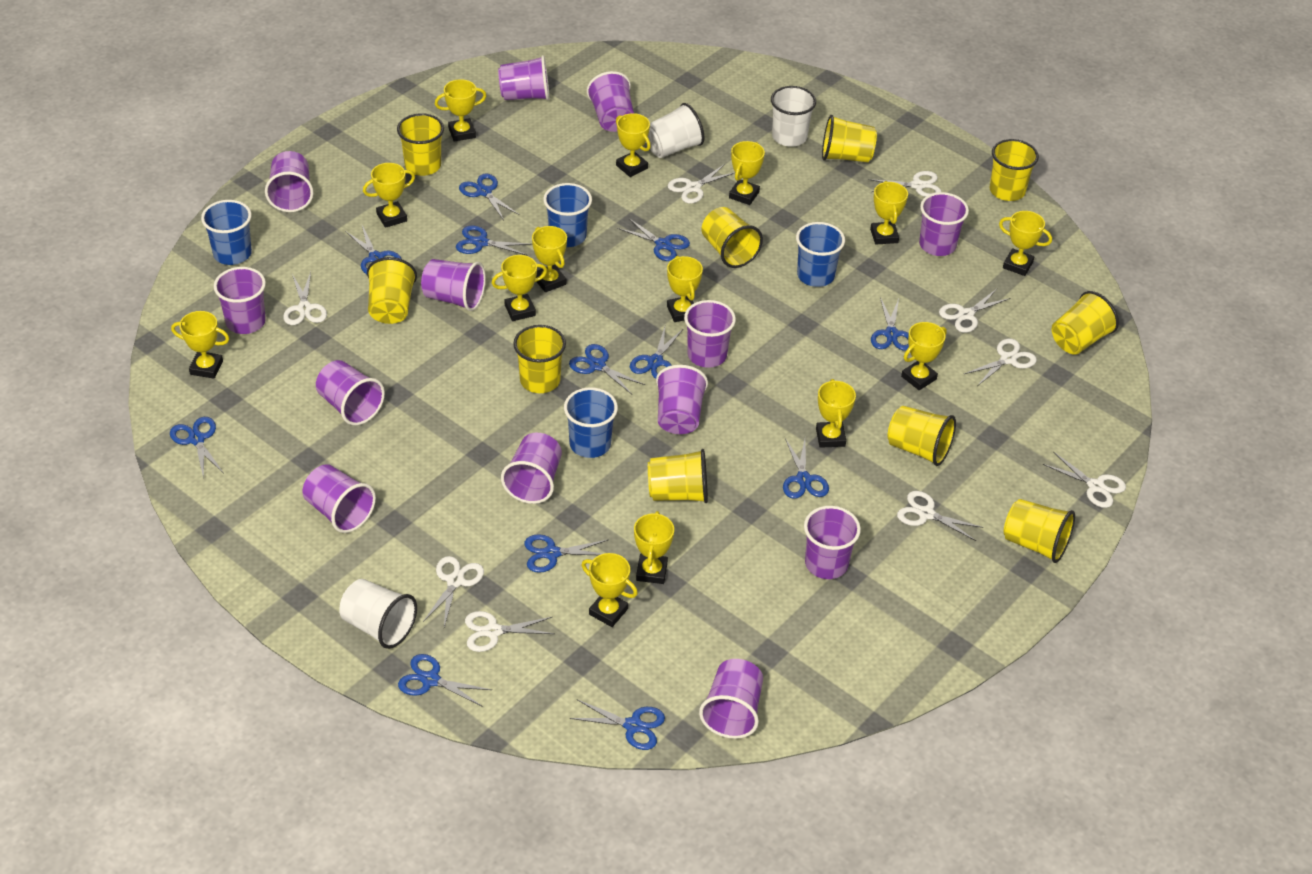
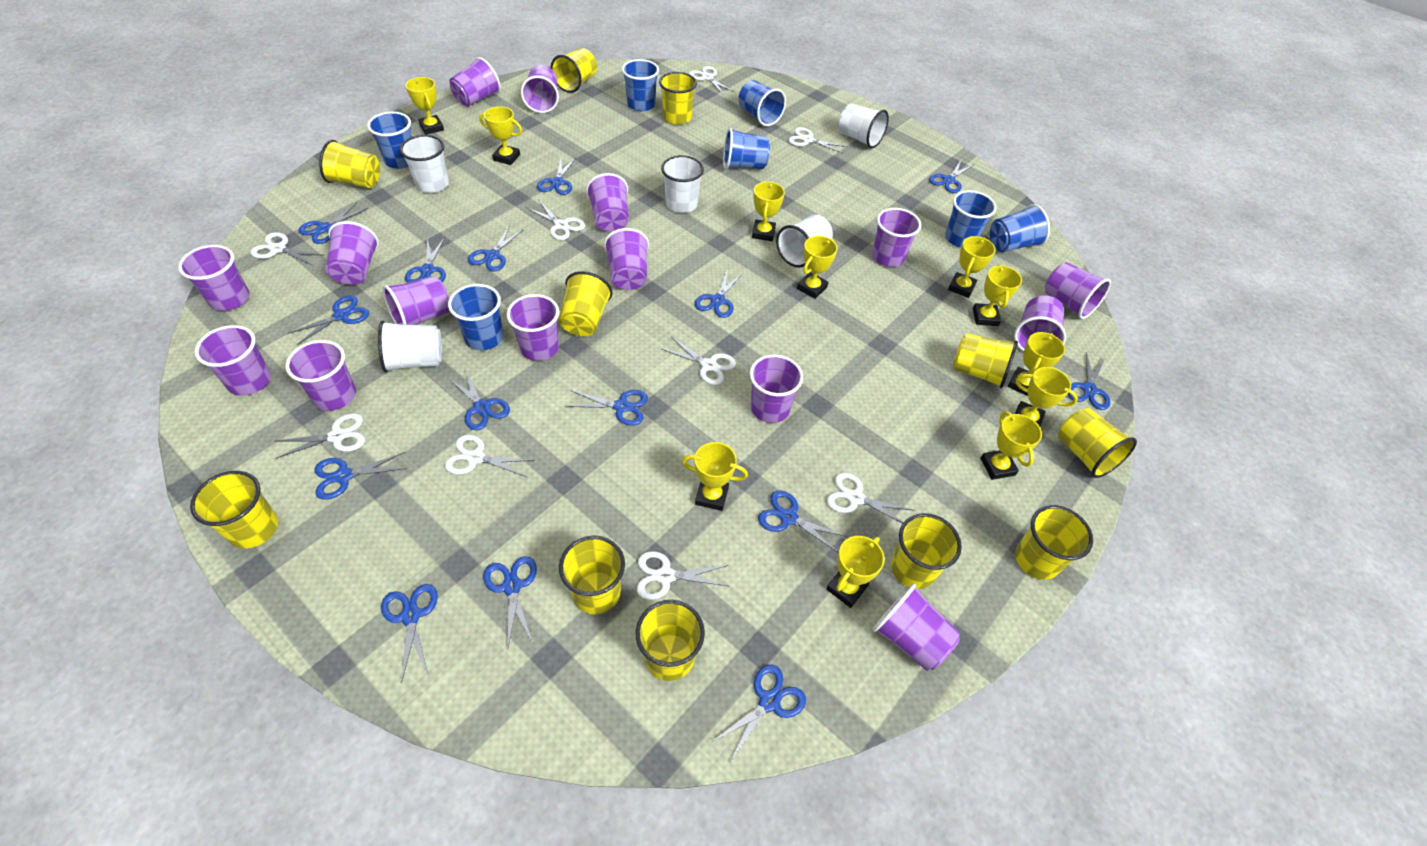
blue cup: 4 -> 7
blue scissors: 12 -> 15
purple cup: 13 -> 15
white cup: 3 -> 5
yellow cup: 10 -> 11
yellow trophy: 14 -> 11

